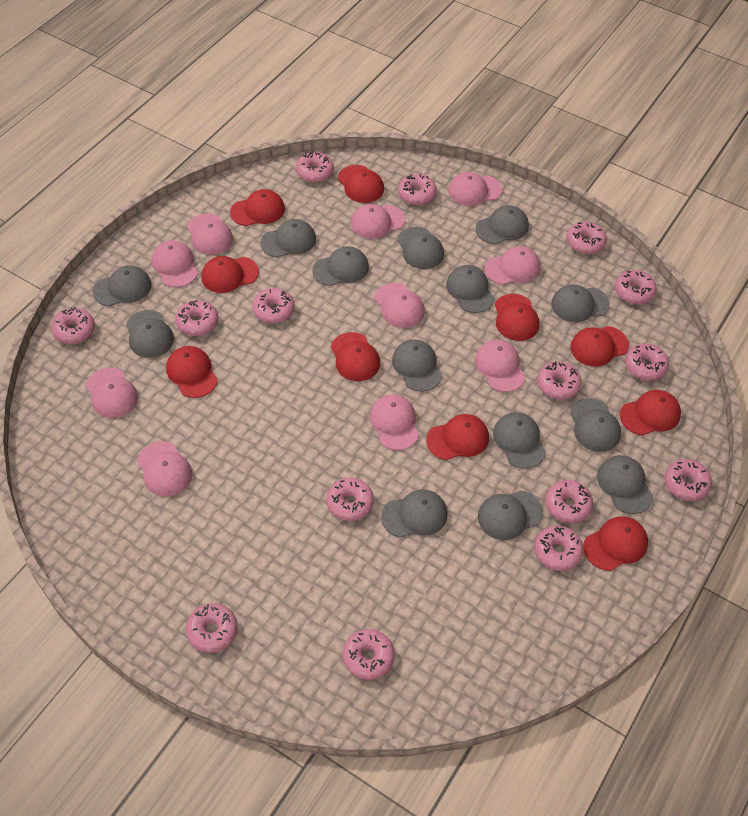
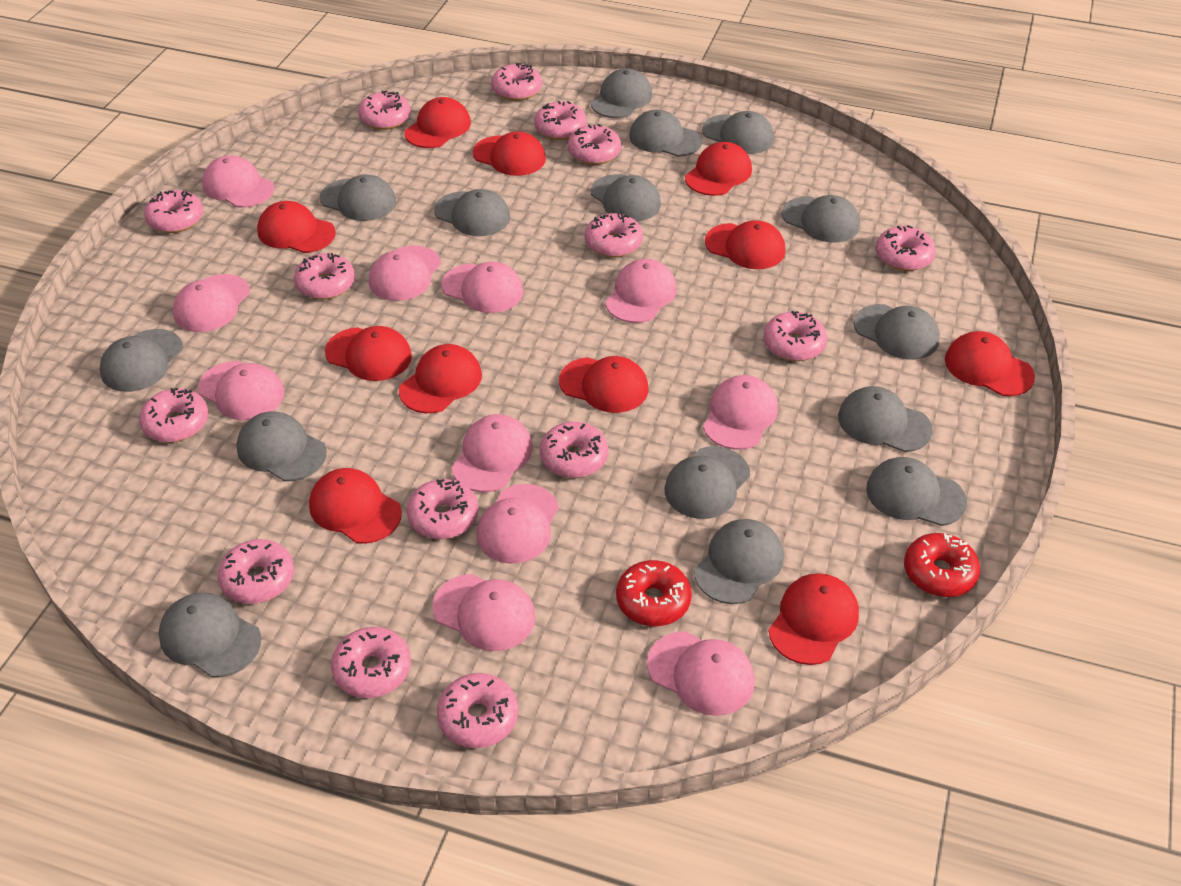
grey cap: 14 -> 15
pink cap: 10 -> 11
red cap: 10 -> 11
red donut: 0 -> 2

